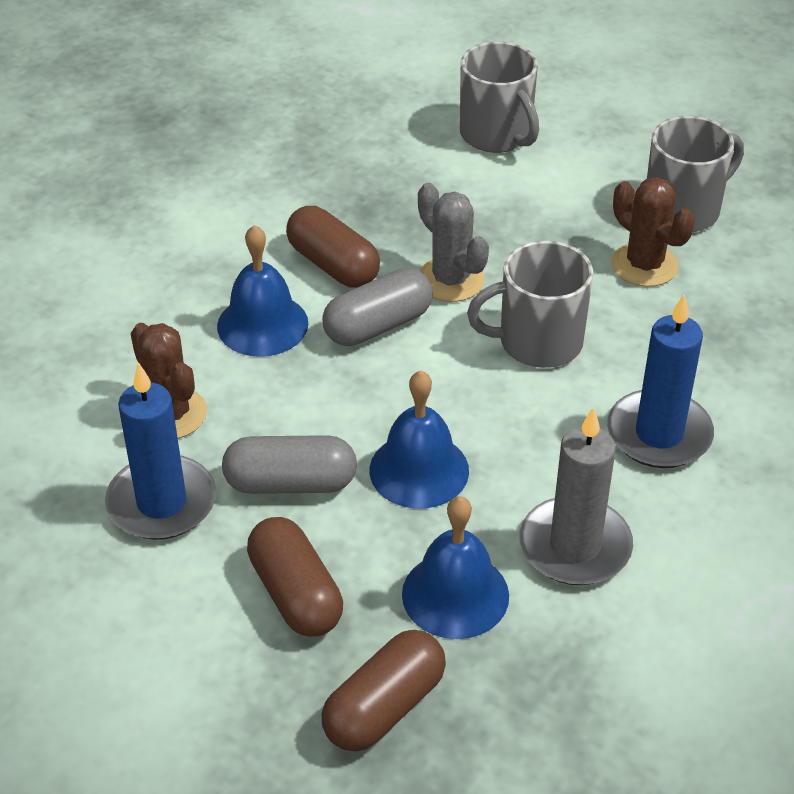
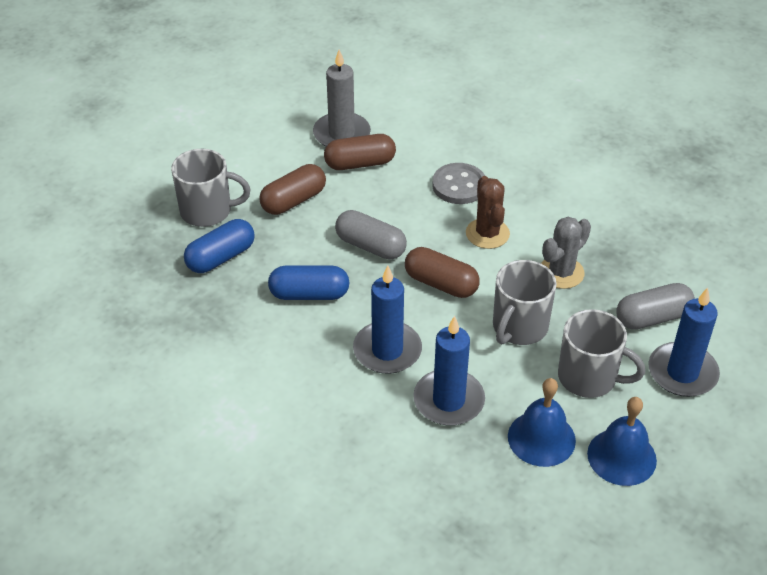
blue bell: 3 -> 2
blue candle: 2 -> 3
blue capsule: 0 -> 2
brown cactus: 2 -> 1
grey button: 0 -> 1

